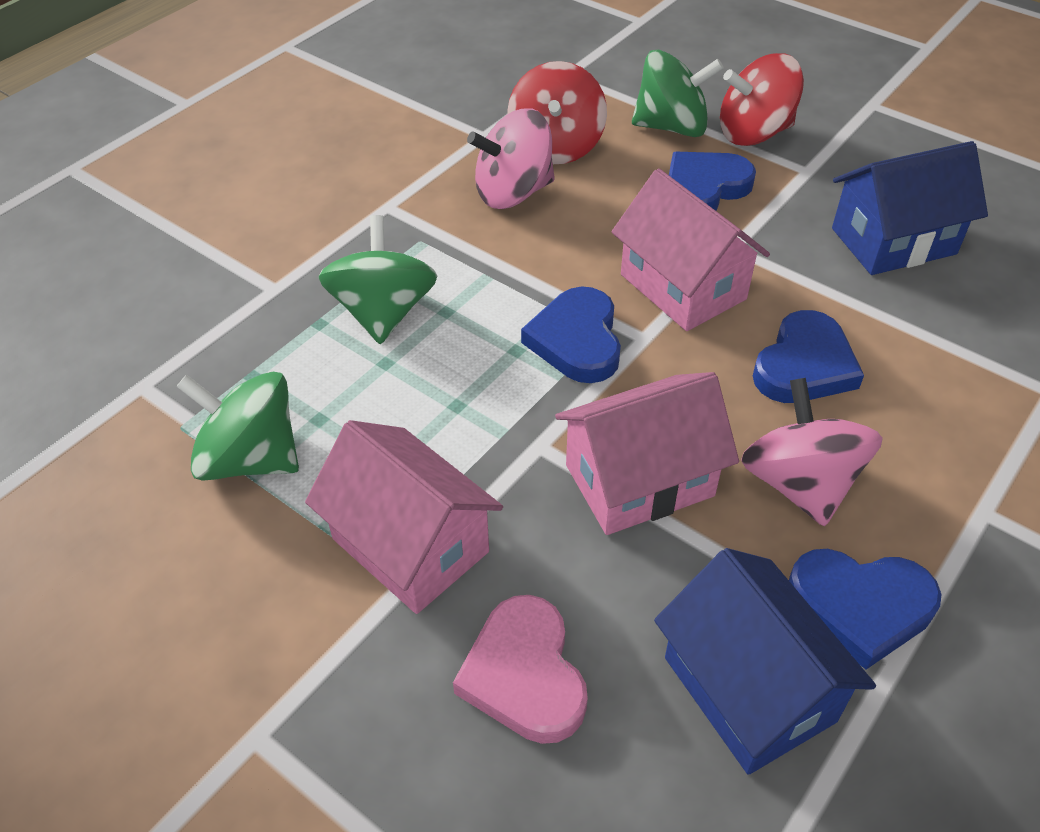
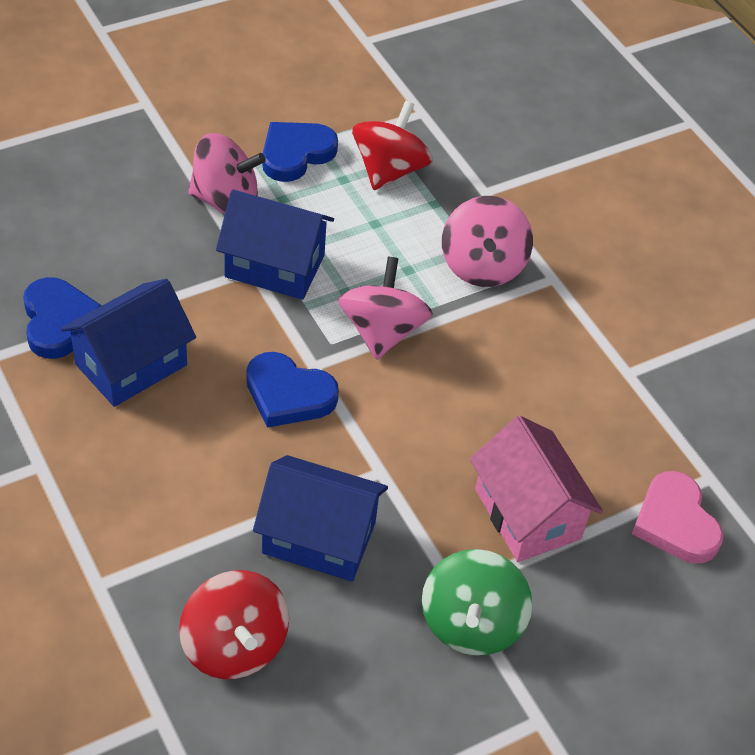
blue heart: 4 -> 3
blue house: 2 -> 3
green spinning top: 3 -> 1
pink house: 3 -> 1
pink spinning top: 2 -> 3

